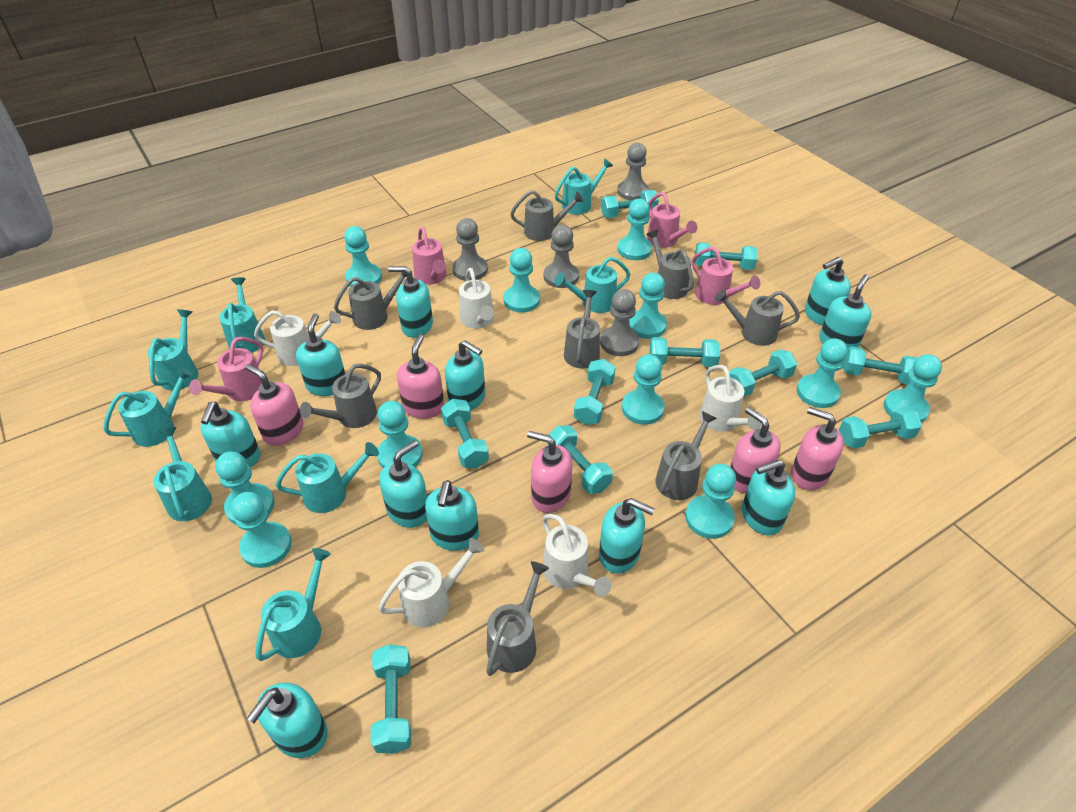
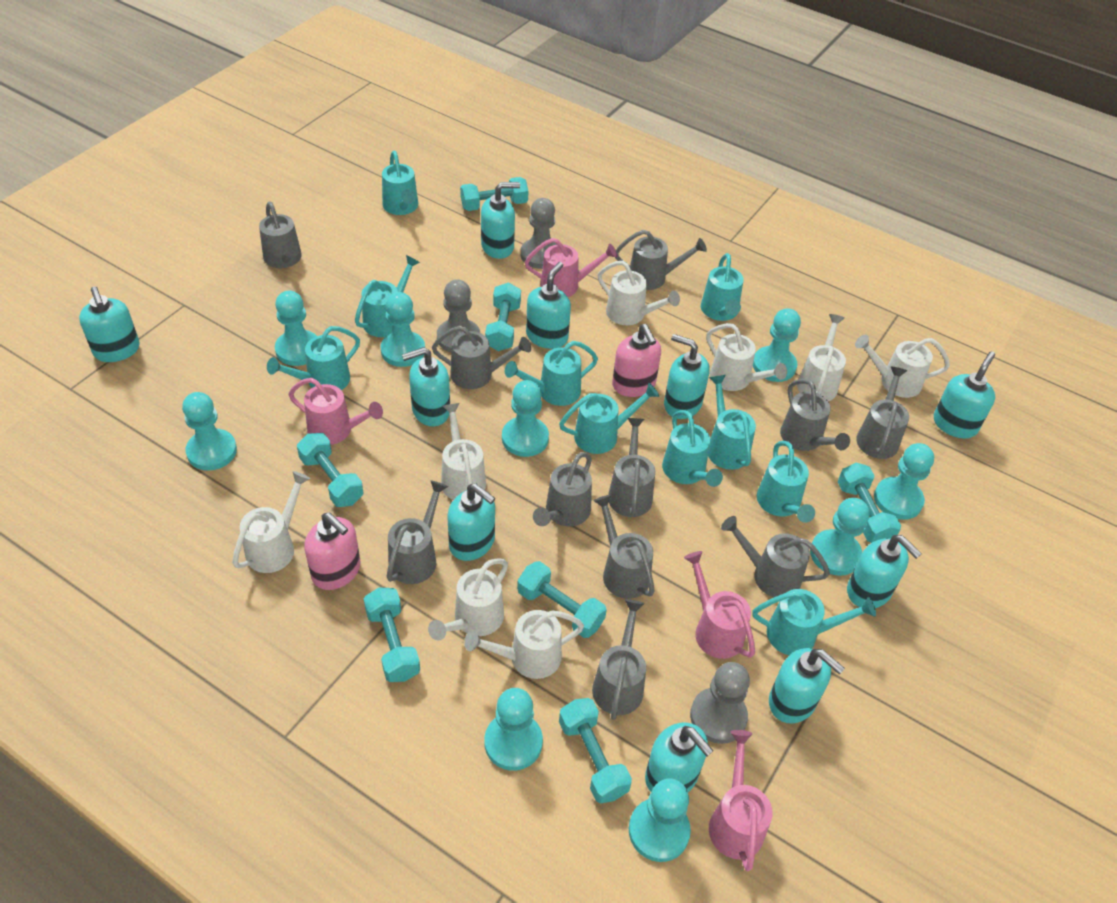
grey pawn: 4 -> 3
grey watering can: 8 -> 11
pink soap dispenser: 5 -> 2
turquoise dumbbell: 10 -> 7
turquoise pawn: 11 -> 9
turquoise soap dispenser: 11 -> 10
turquoise watering can: 8 -> 10
white watering can: 5 -> 8

